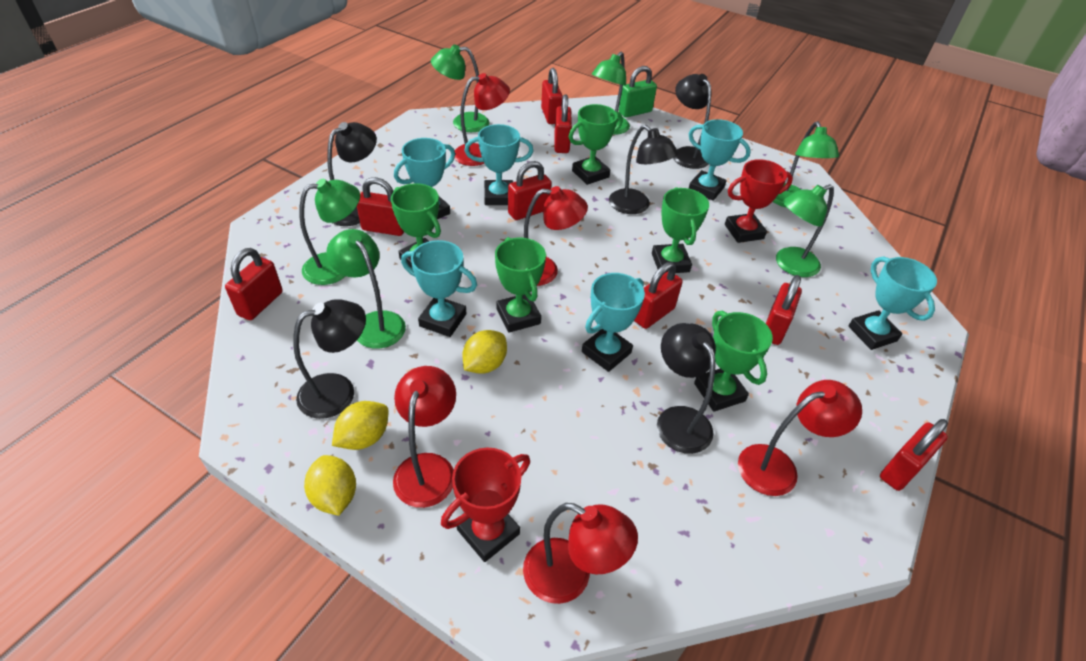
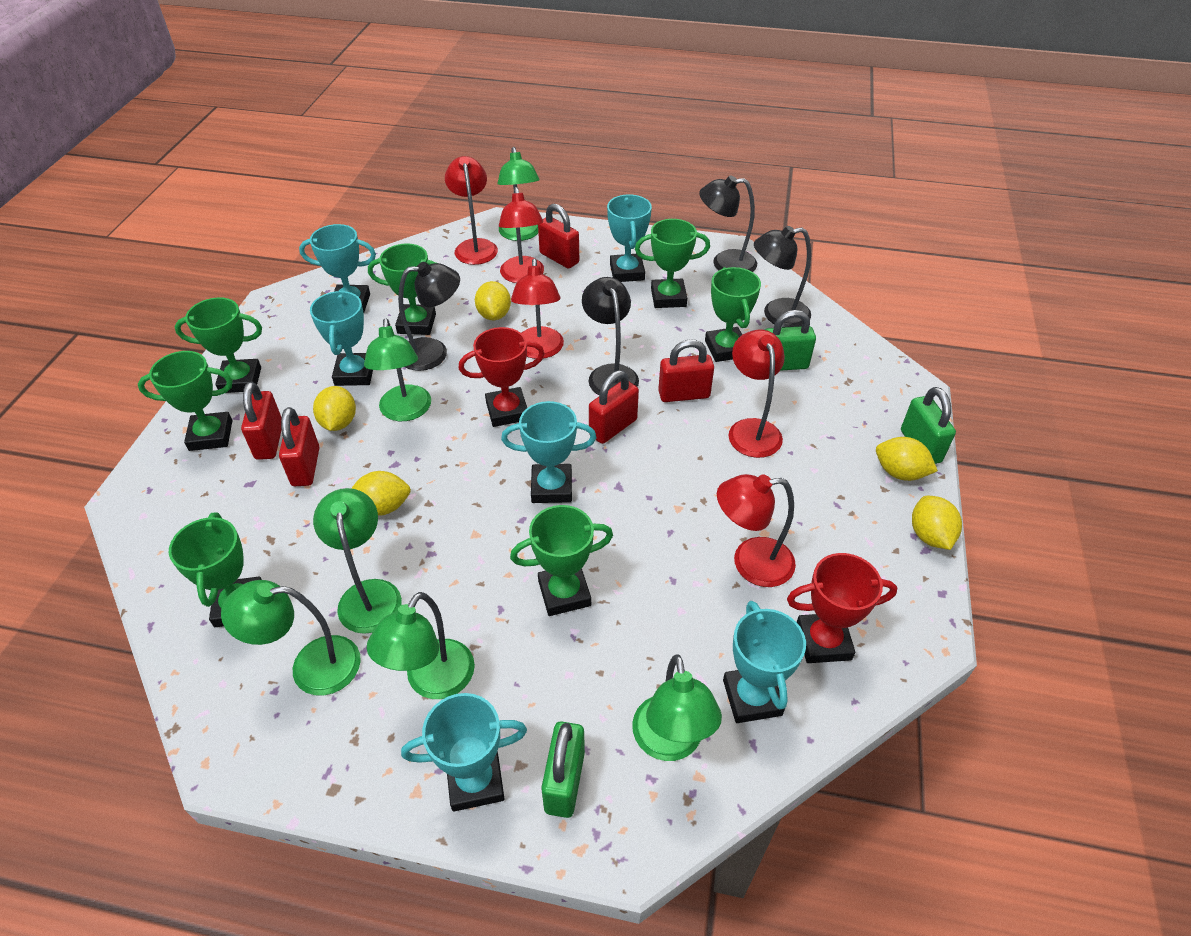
black lamp: 5 -> 4
green padlock: 1 -> 3
green trophy: 5 -> 7
red padlock: 8 -> 5
yellow lemon: 3 -> 5

